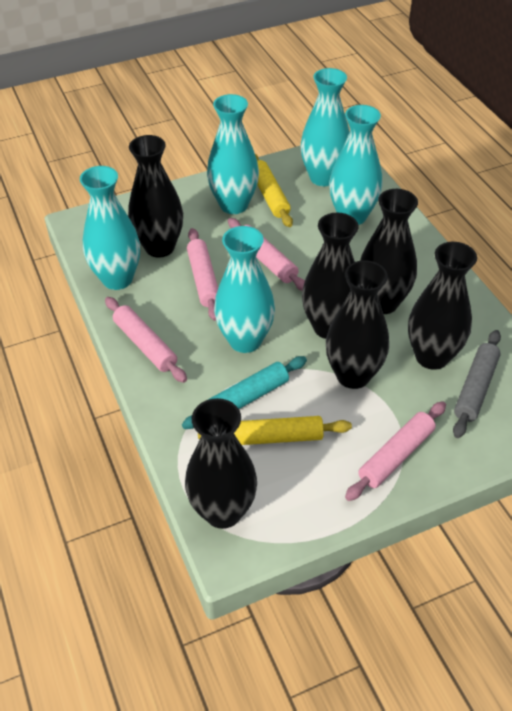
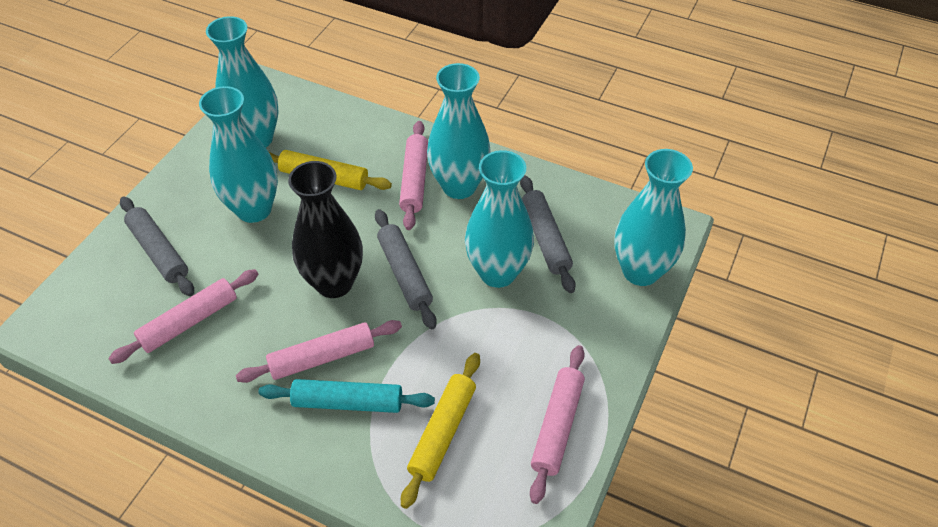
black vase: 6 -> 1
grey rolling pin: 1 -> 3

